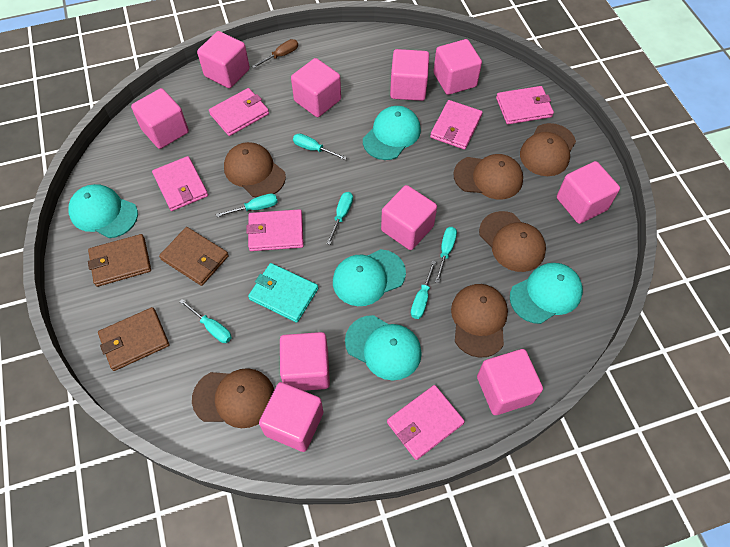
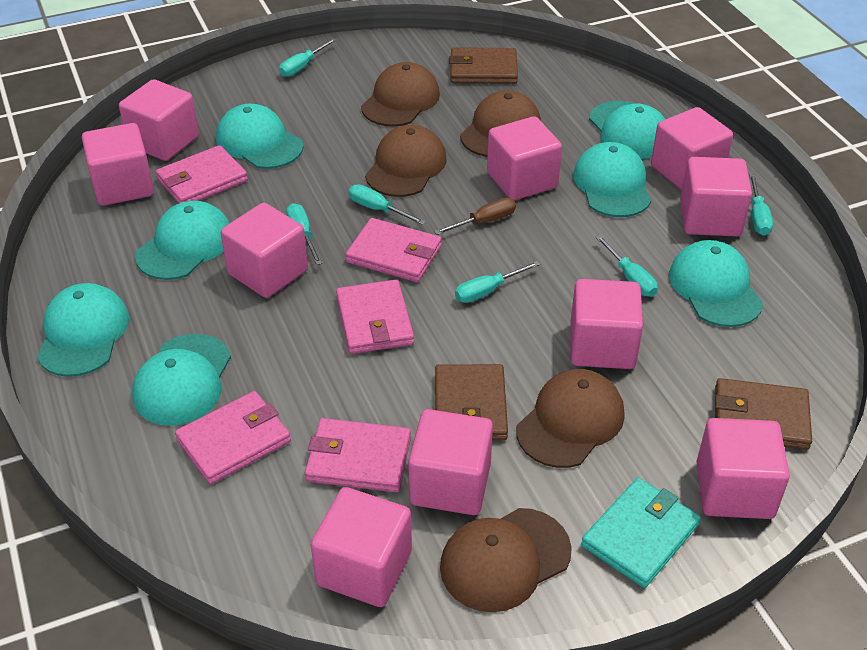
brown cap: 6 -> 5
pink wallet: 6 -> 5
turquoise cap: 5 -> 7

